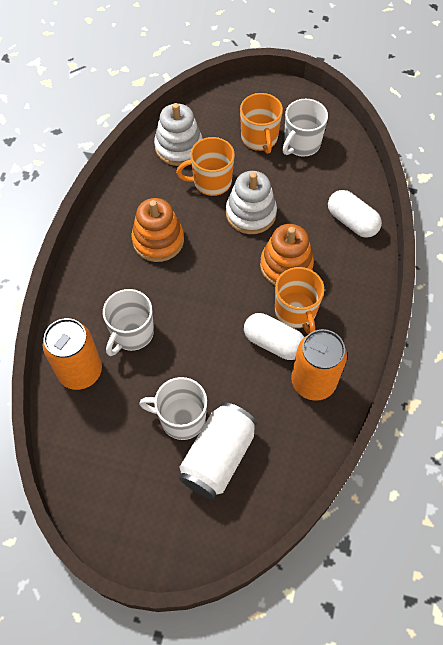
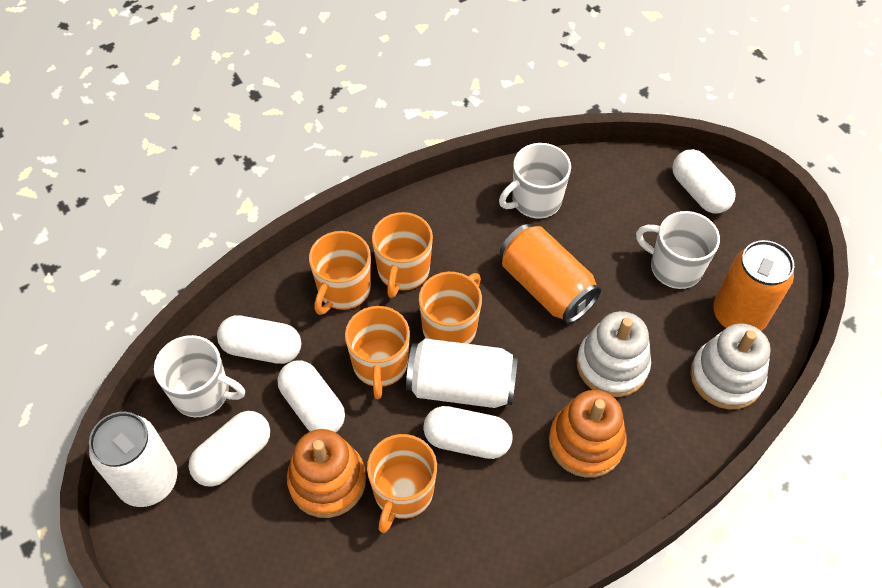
orange mug: 3 -> 5
white can: 1 -> 2
white capsule: 2 -> 5

